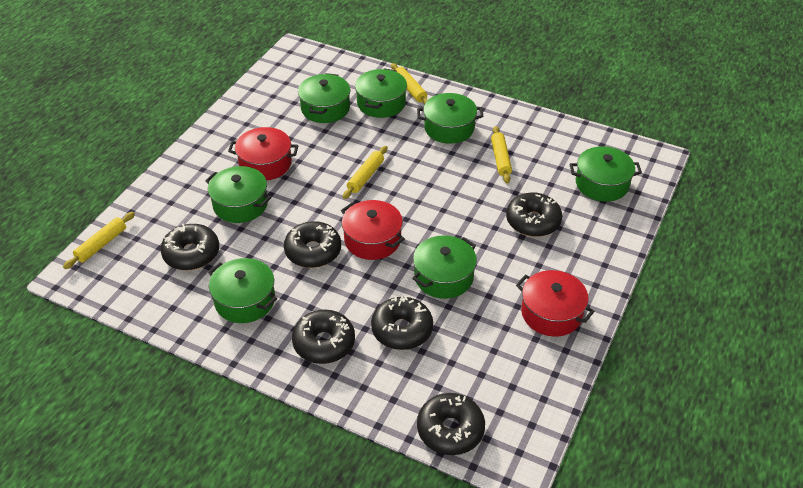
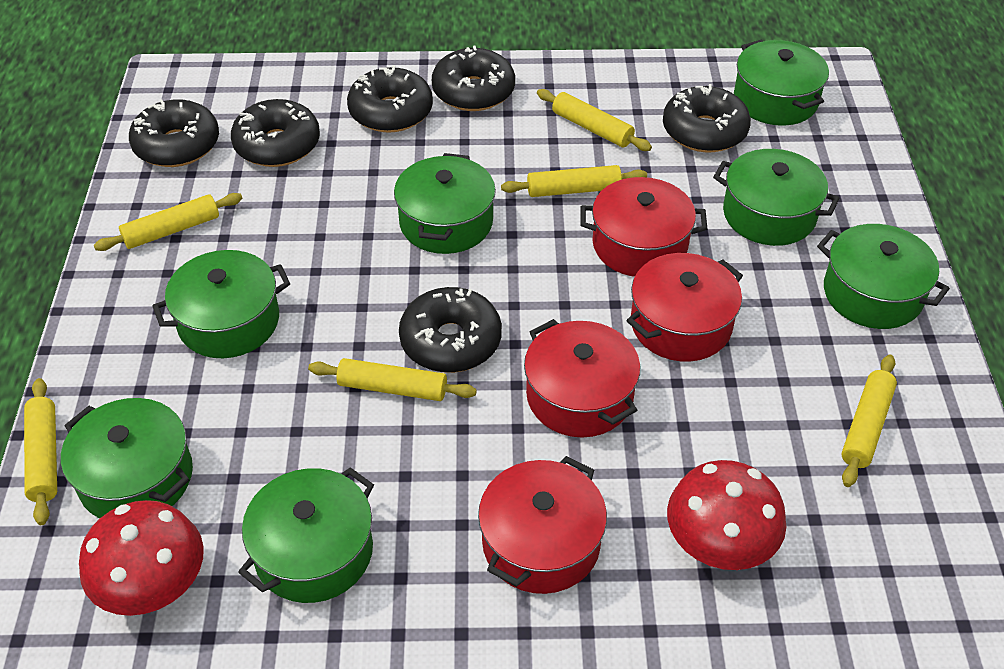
red mushroom: 0 -> 2
red pot: 3 -> 4
yellow rolling pin: 4 -> 6

